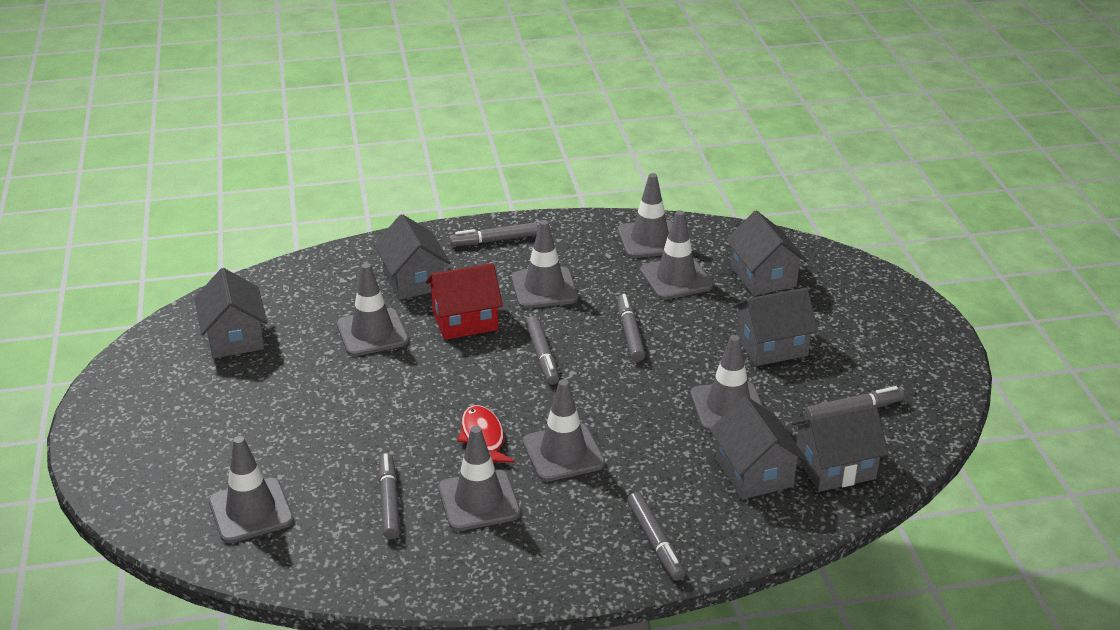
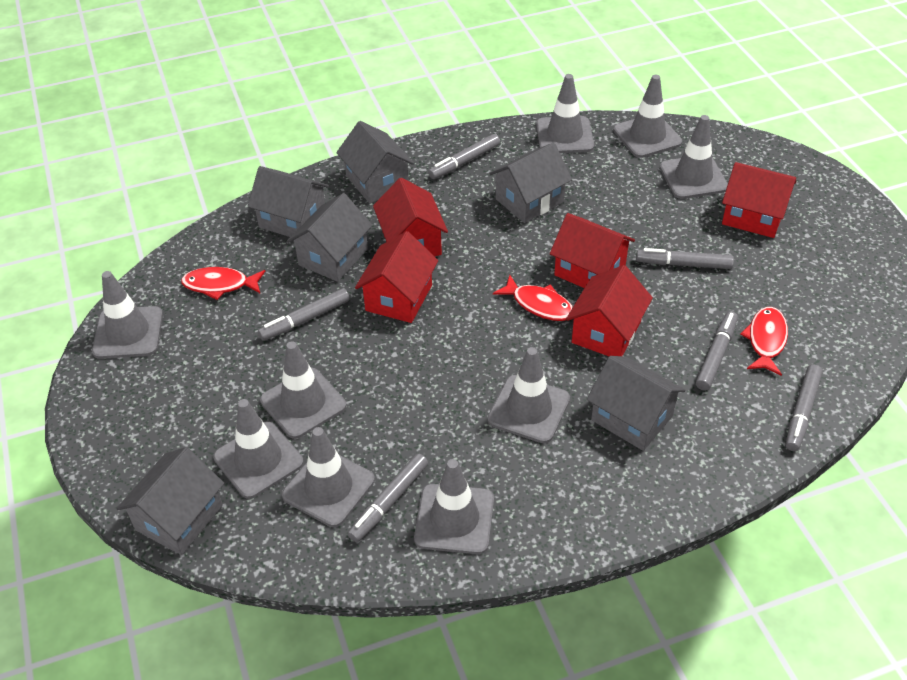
grey traffic cone: 8 -> 9
red fish: 1 -> 3
red house: 1 -> 5

